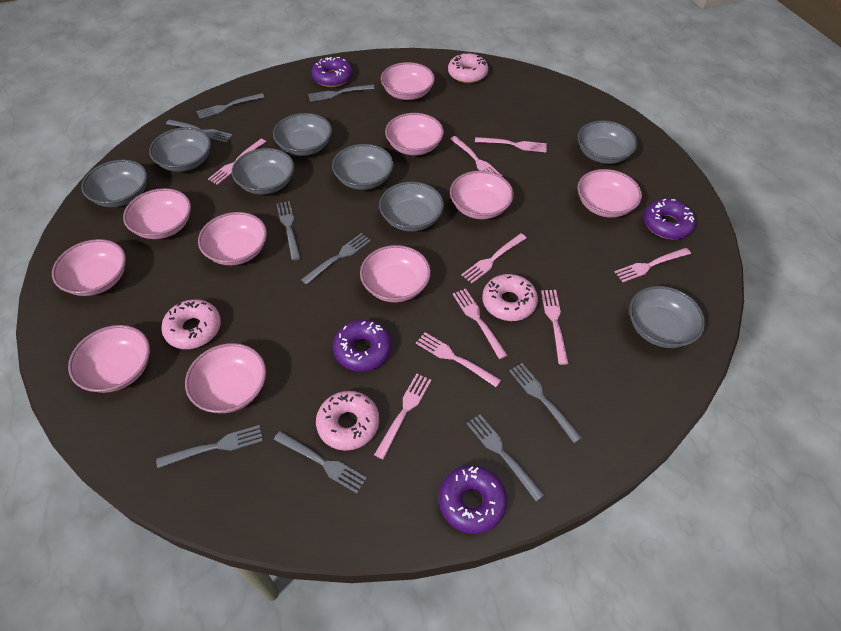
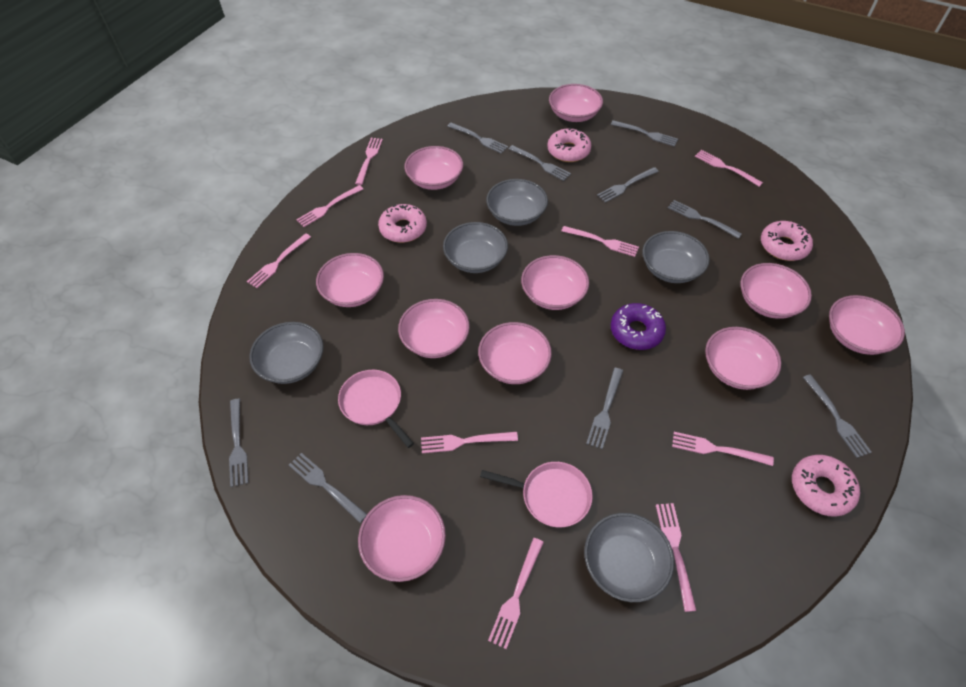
grey bowl: 8 -> 5
pink pan: 0 -> 2
purple donut: 4 -> 1

